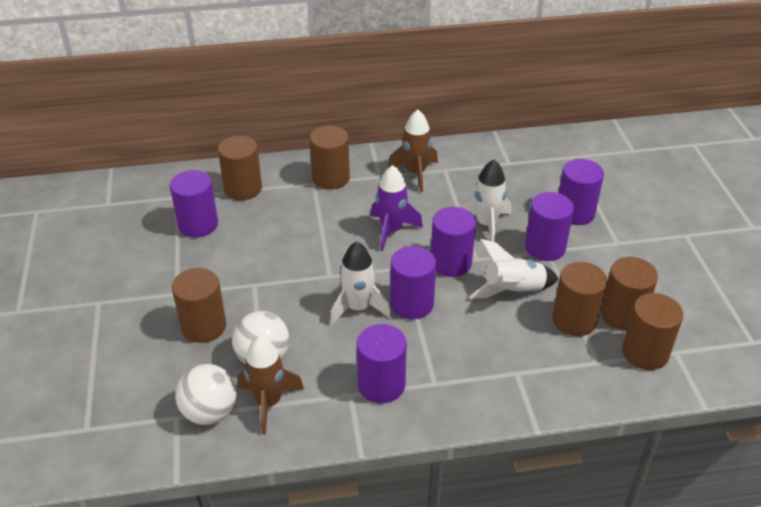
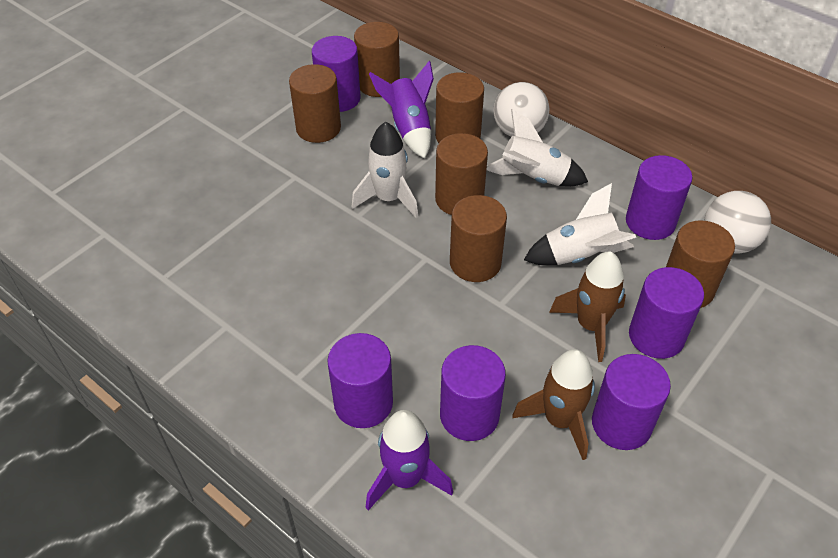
purple rocket: 1 -> 2

